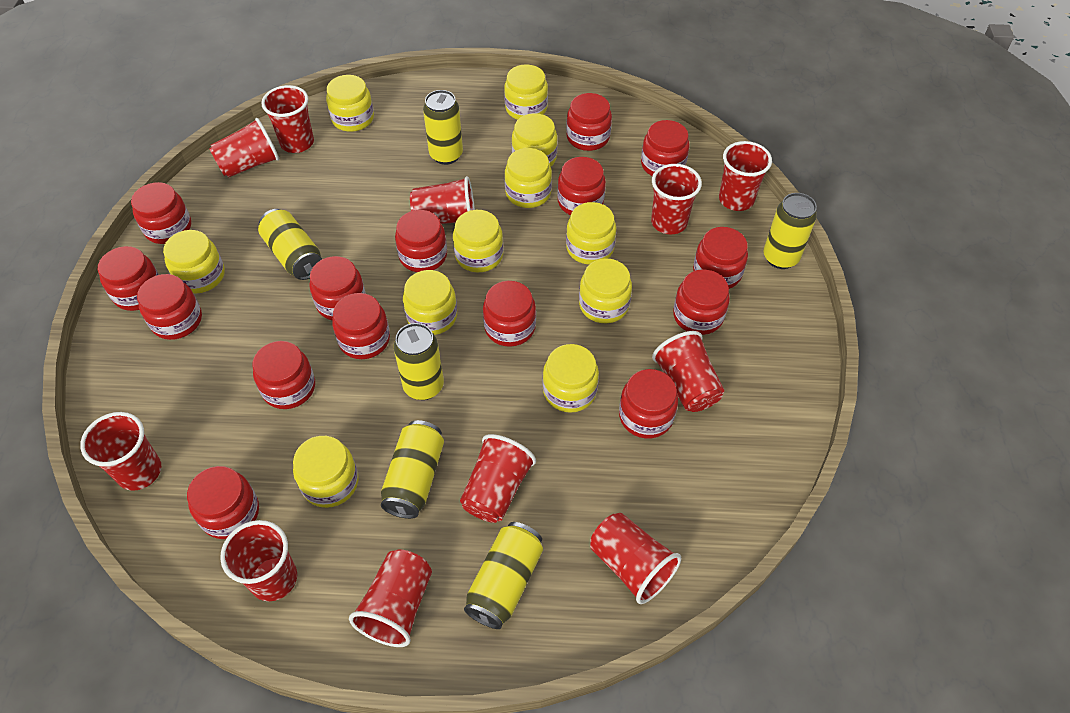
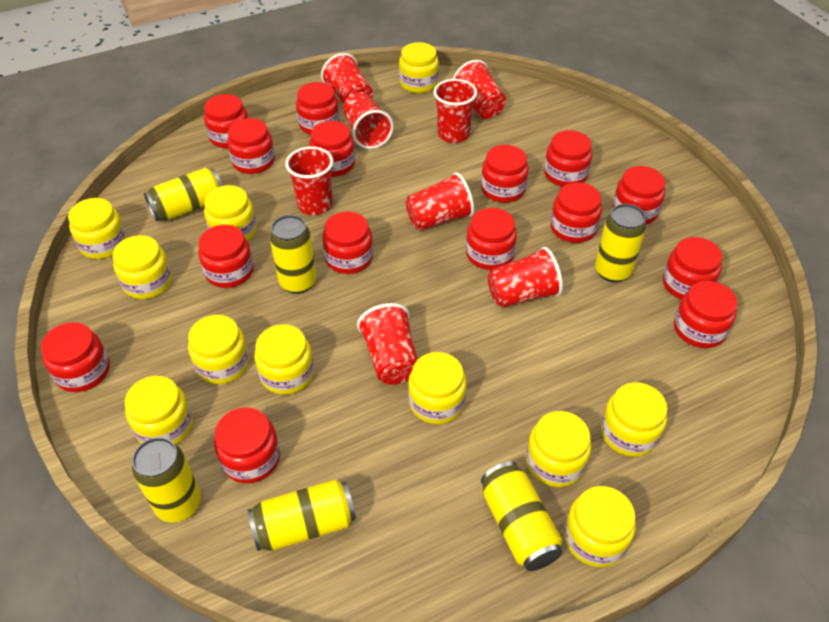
red cup: 11 -> 8

